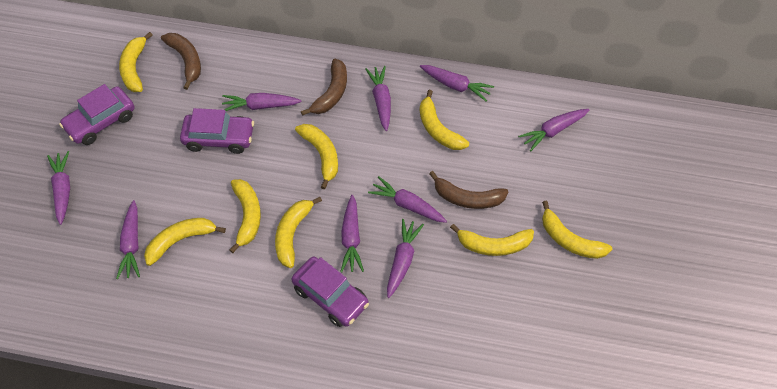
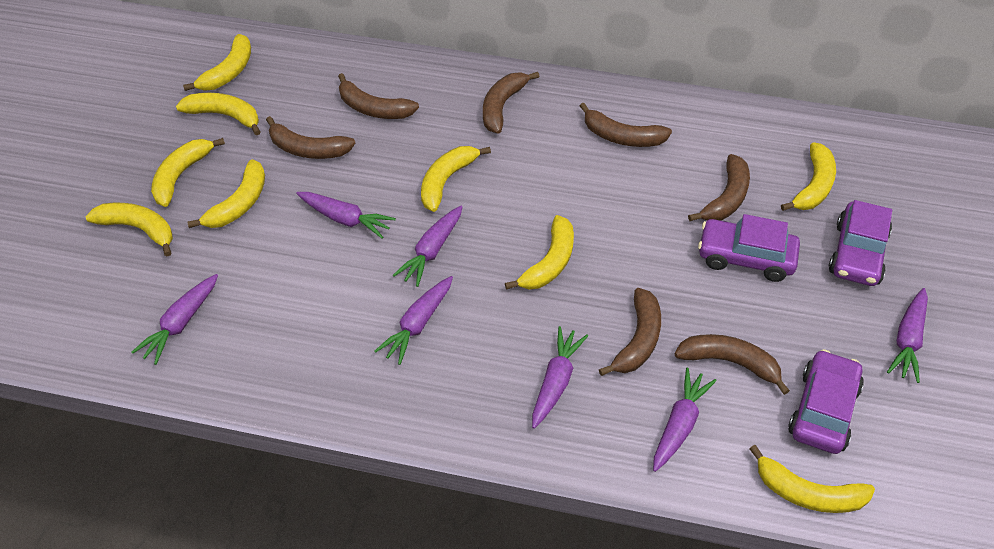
brown banana: 3 -> 7
purple carrot: 9 -> 7
yellow banana: 8 -> 9

